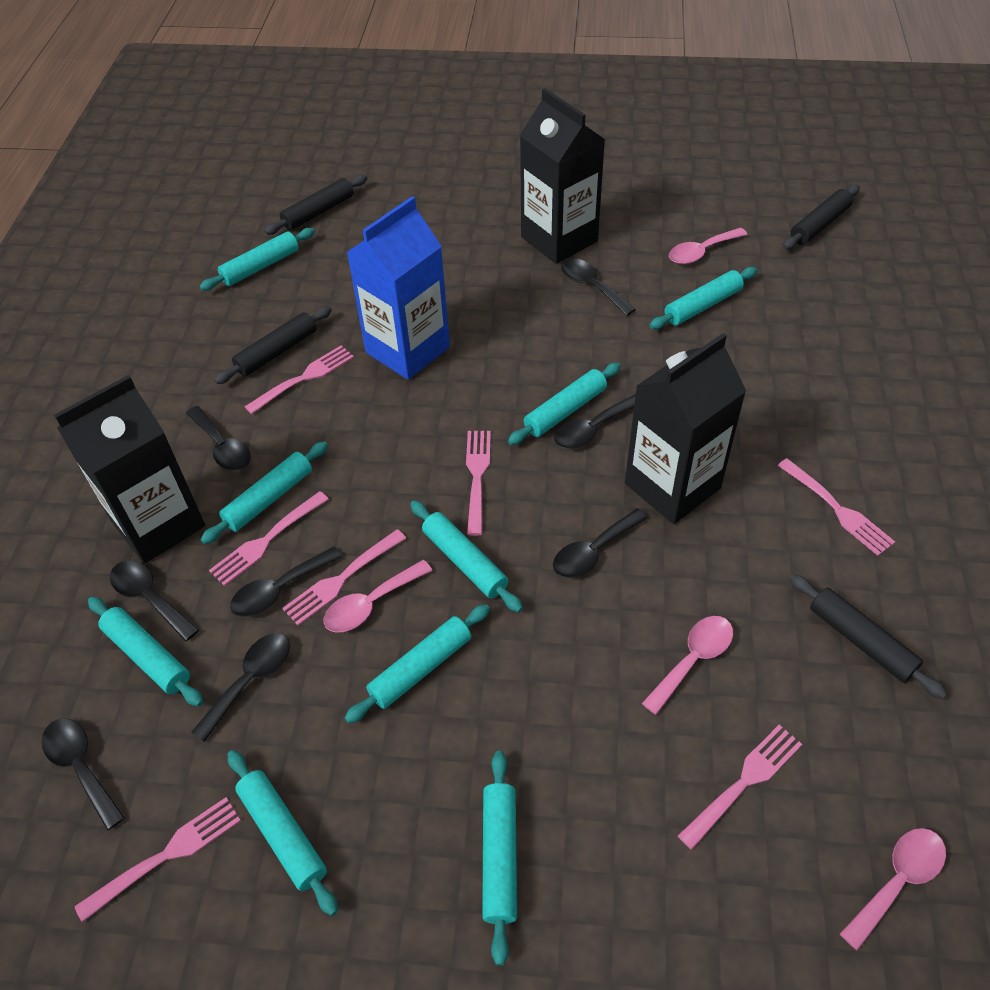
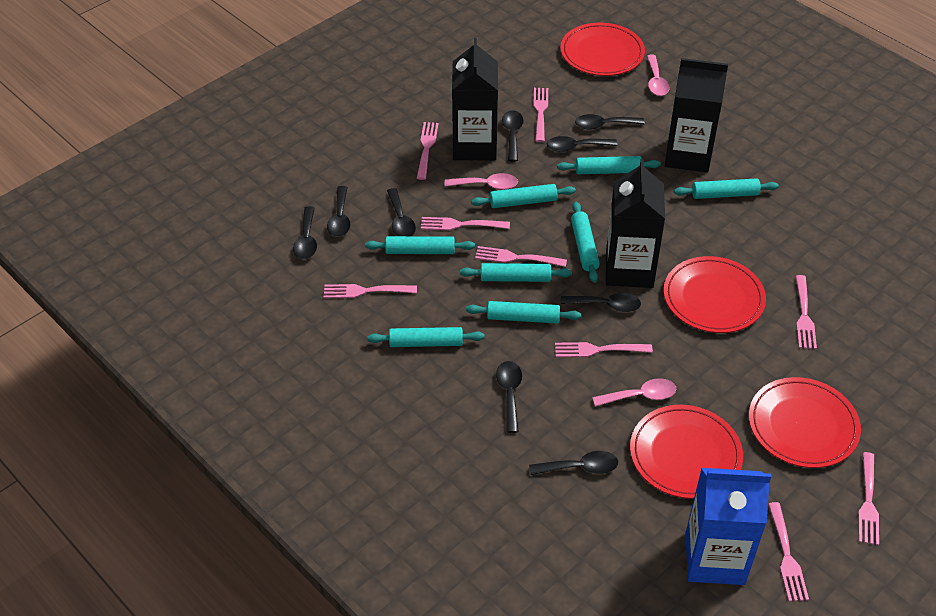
black rolling pin: 4 -> 0
black spoon: 8 -> 9
pink fork: 7 -> 9
pink spoon: 4 -> 3
red plate: 0 -> 4
turquoise rolling pin: 9 -> 8

